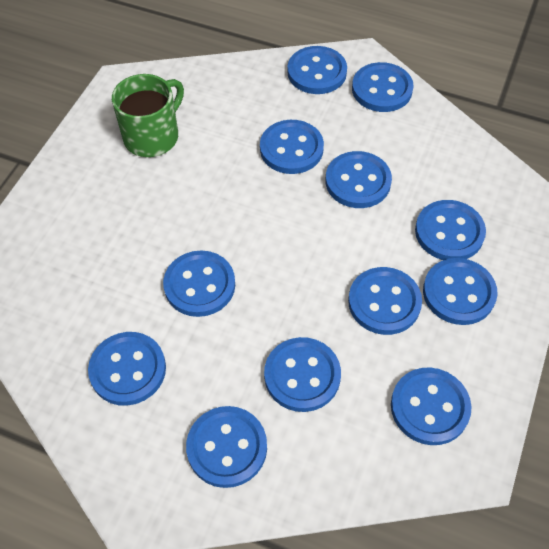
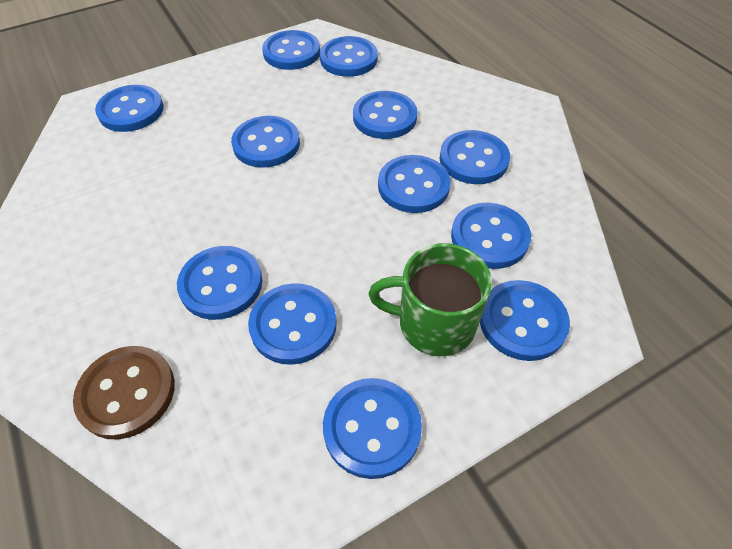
brown button: 0 -> 1

